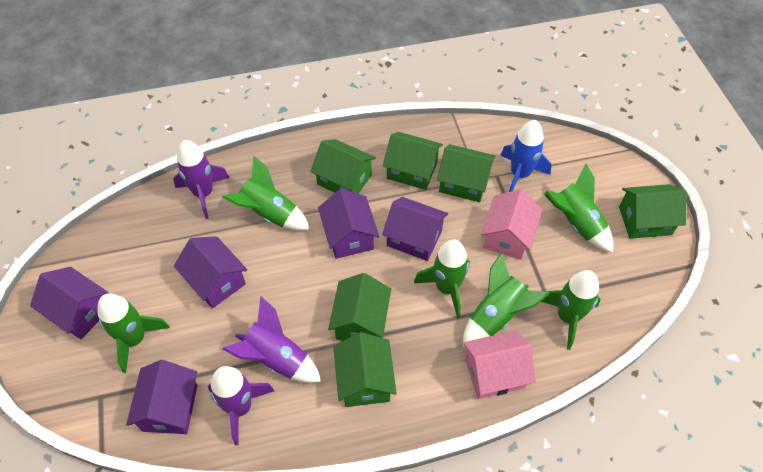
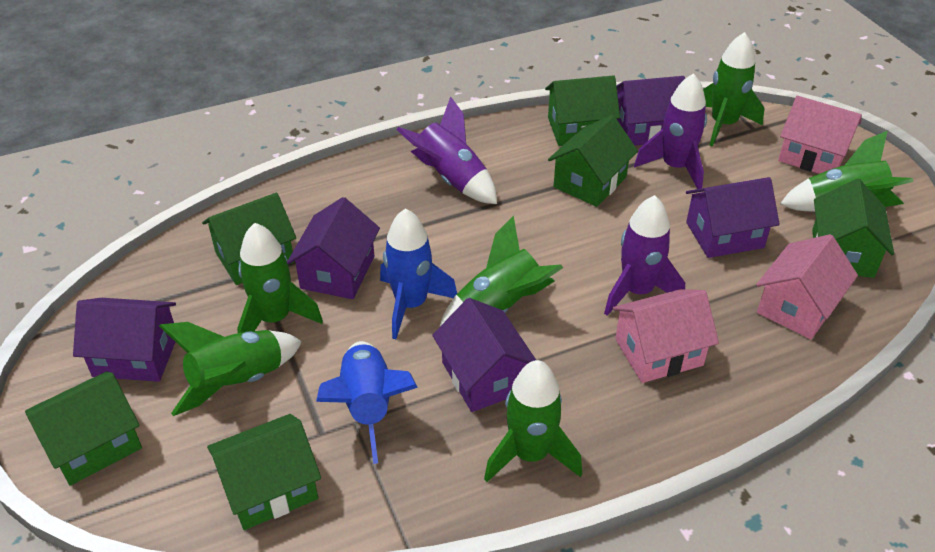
blue rocket: 1 -> 2
pink house: 2 -> 3

